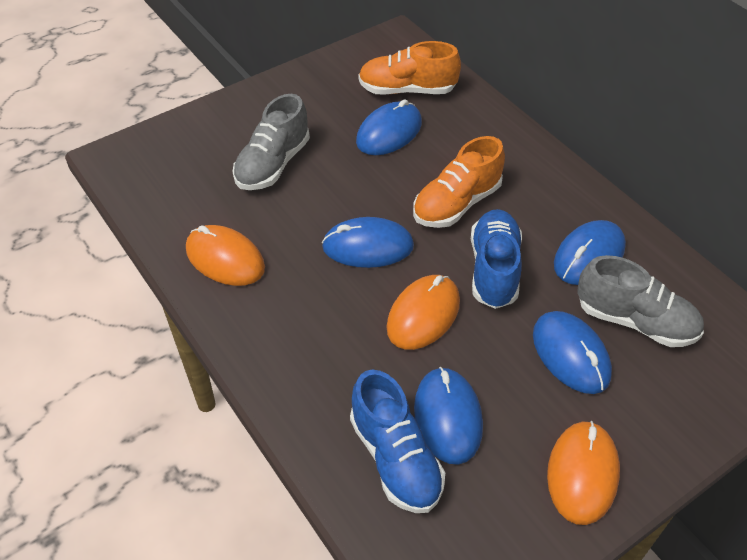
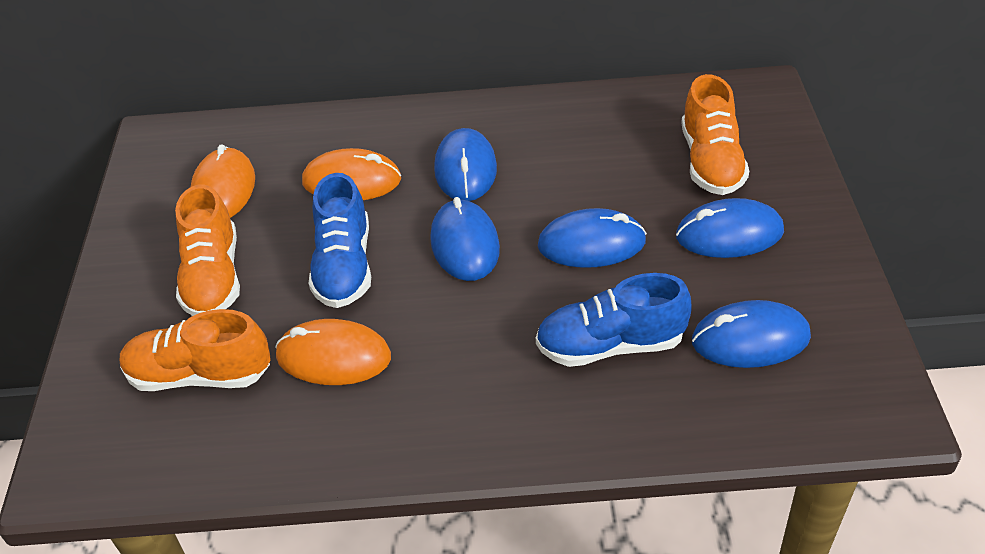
grey shoe: 2 -> 0
orange shoe: 2 -> 3

